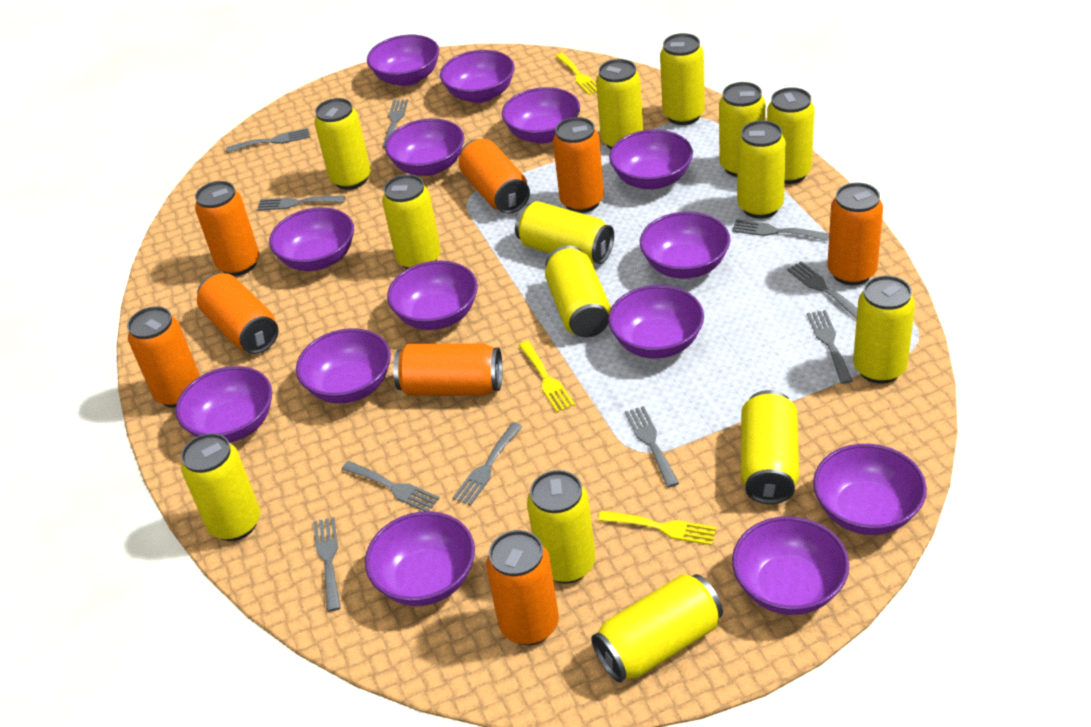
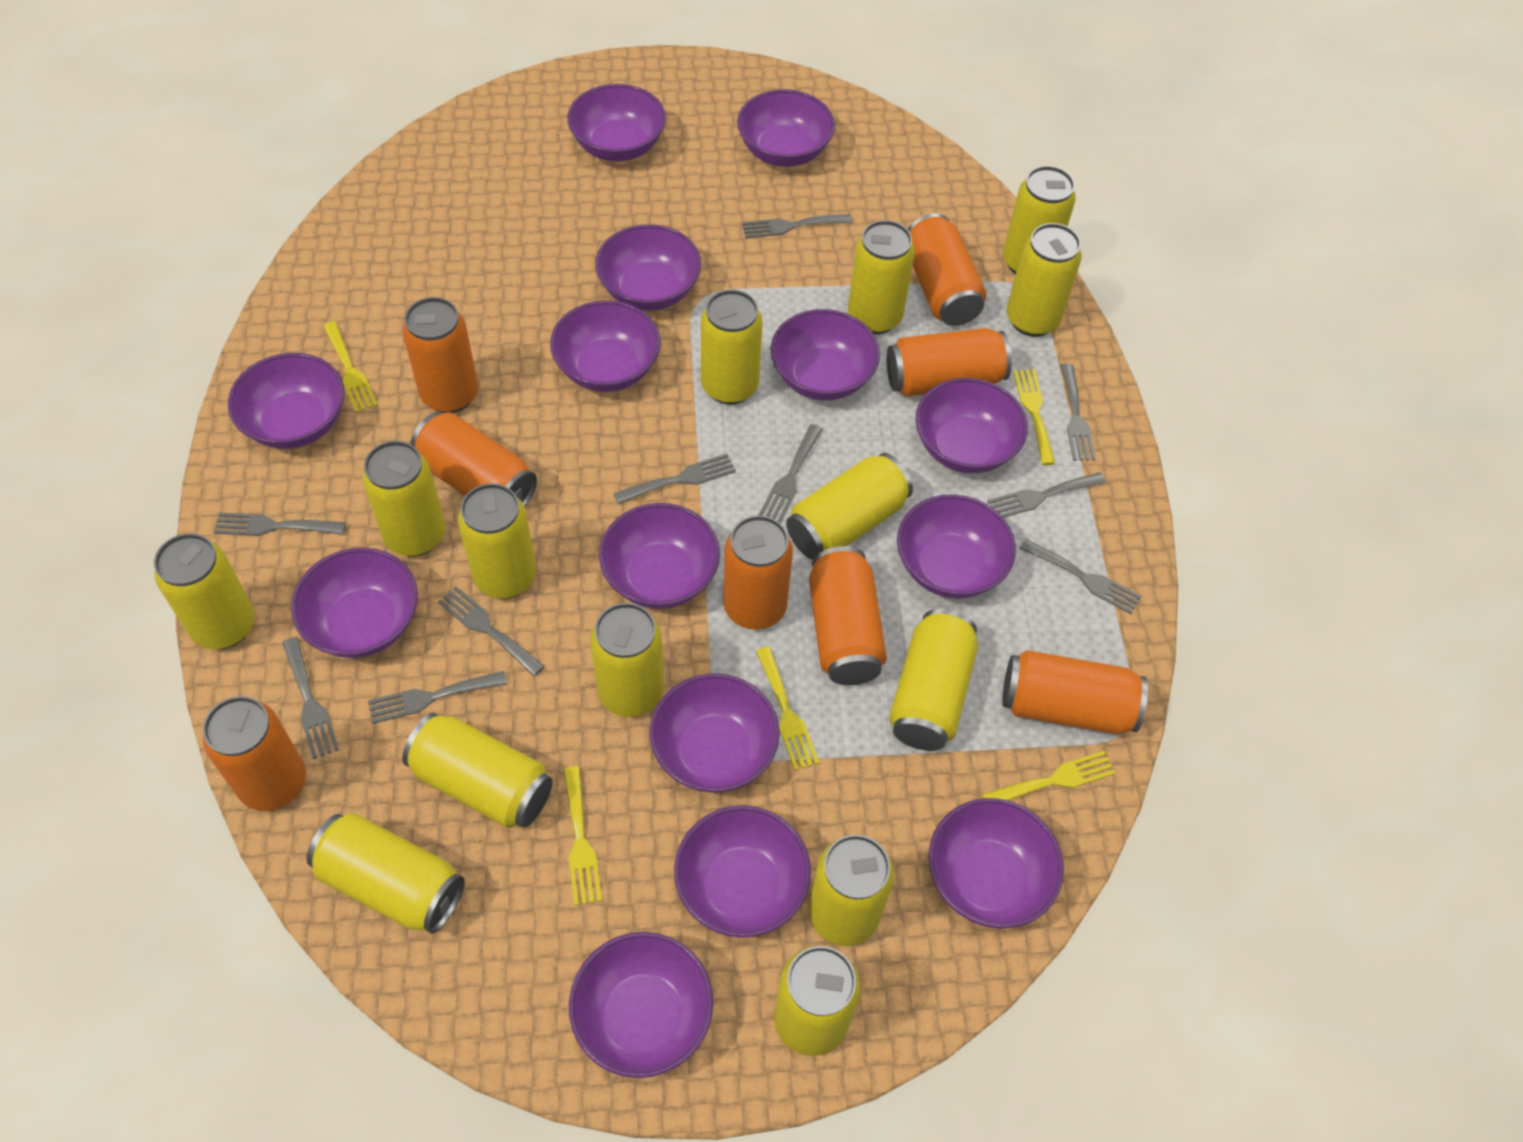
yellow fork: 3 -> 5

